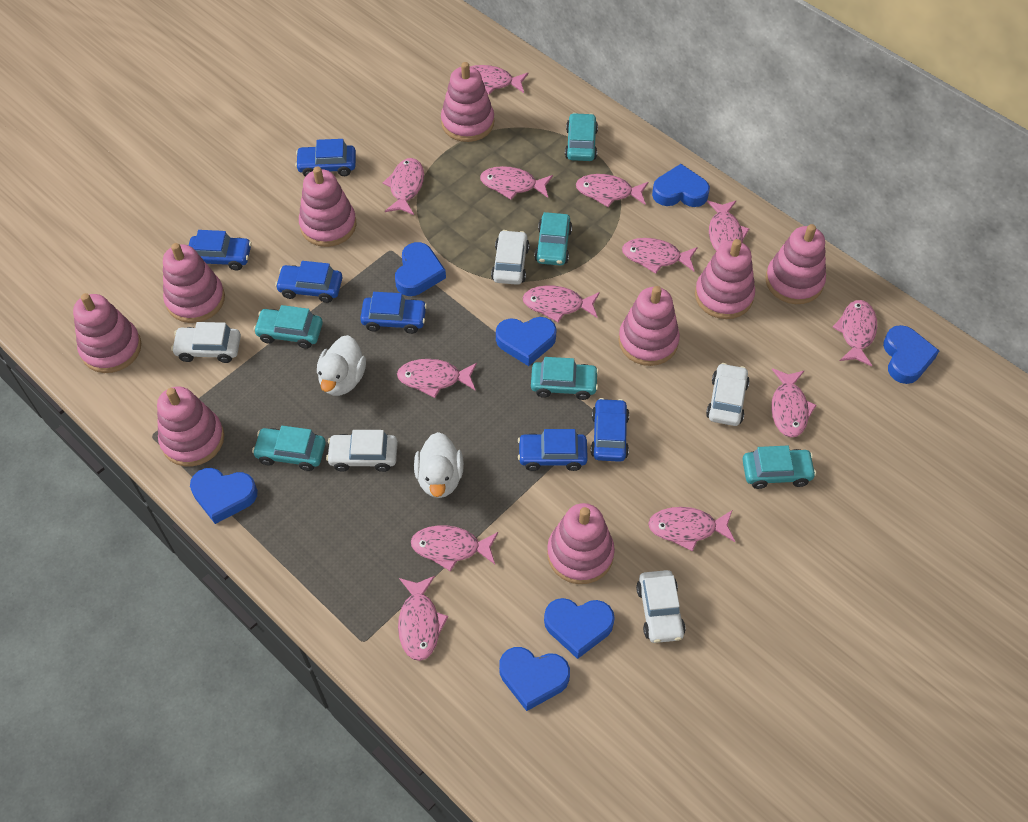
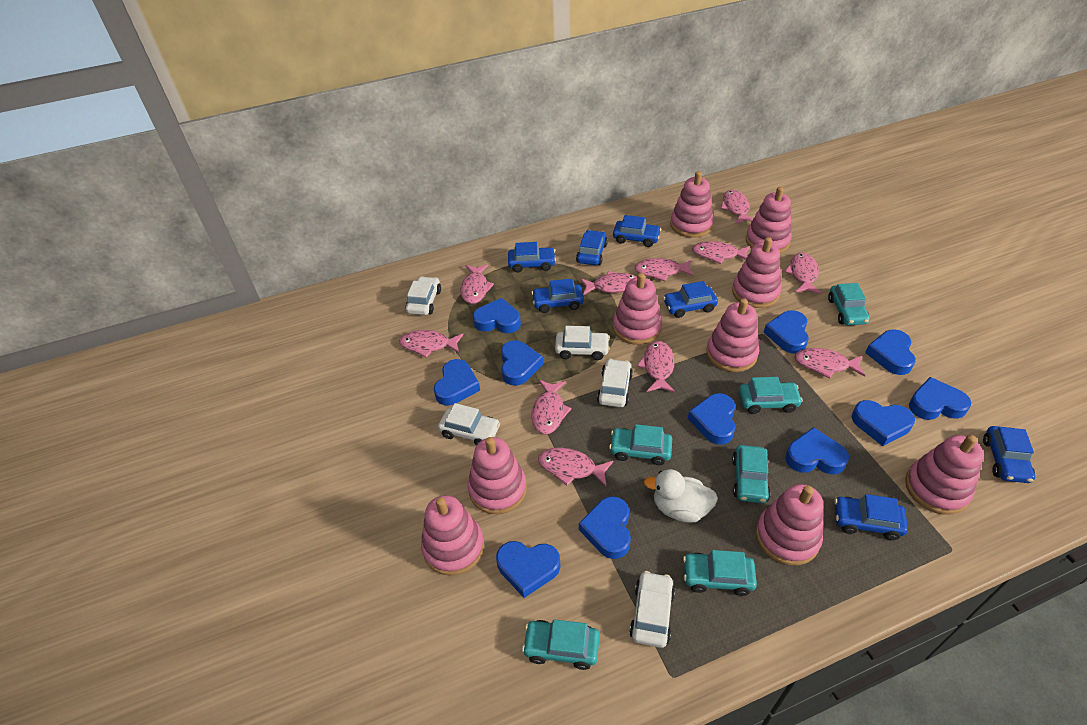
blue car: 6 -> 7
blue heart: 7 -> 11
pink fish: 13 -> 11
white duck: 2 -> 1

